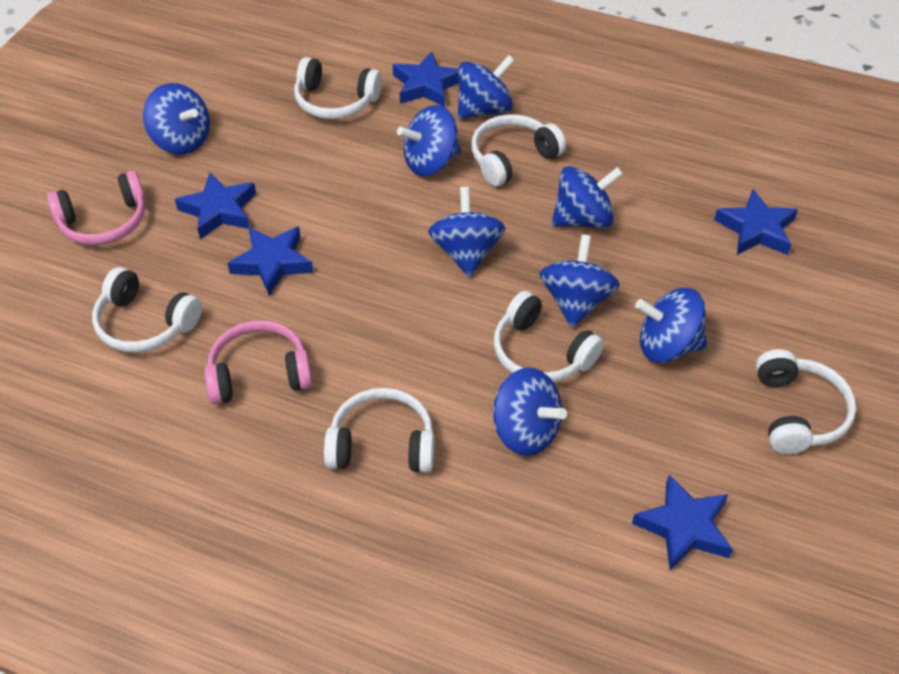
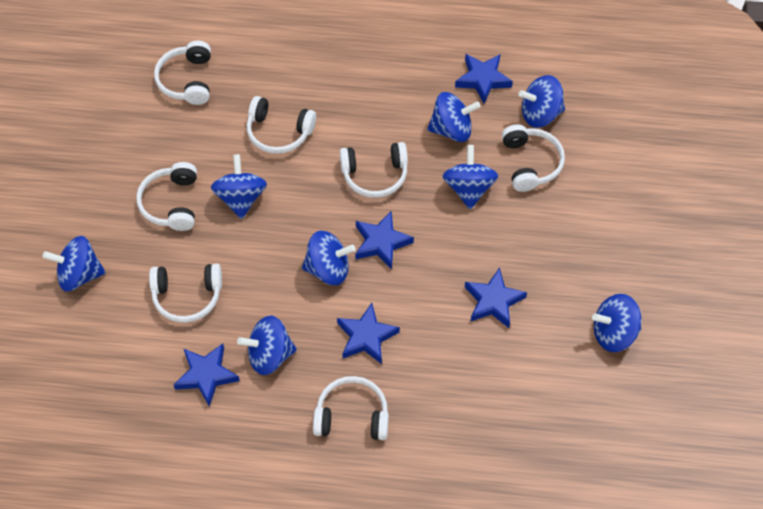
pink headphones: 2 -> 0
white headphones: 6 -> 7

